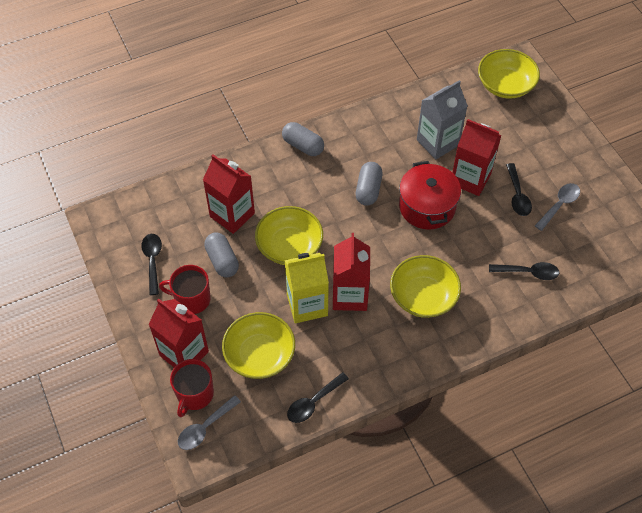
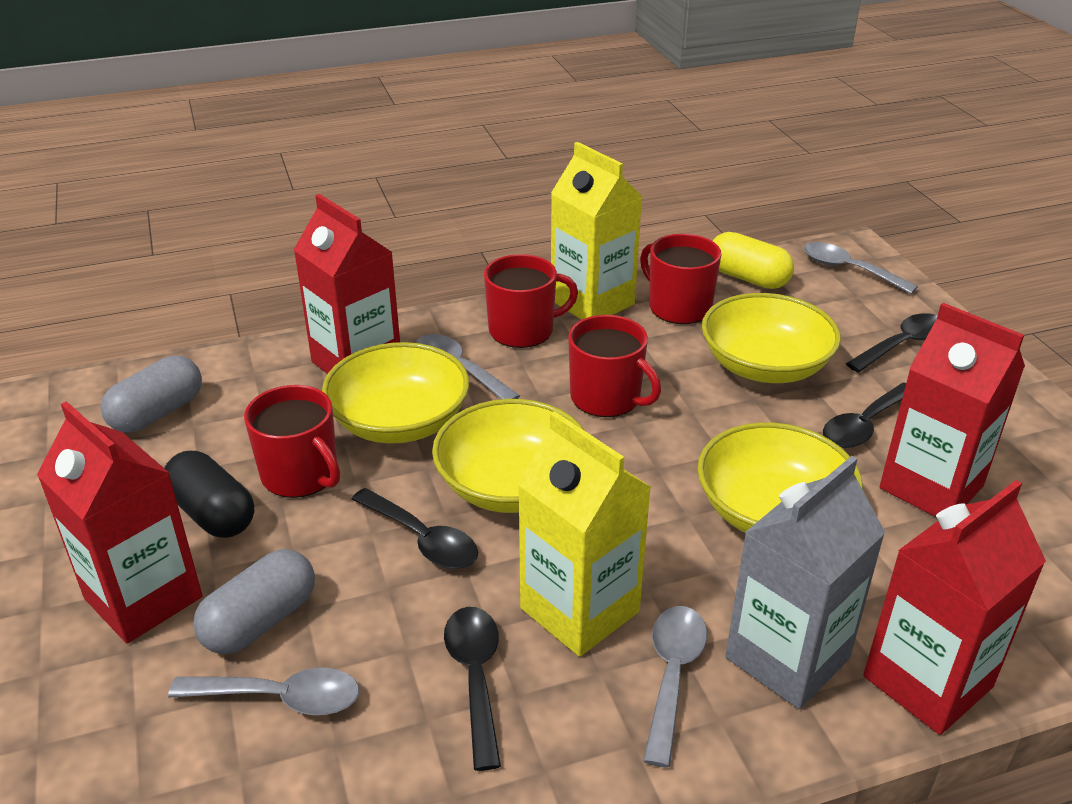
black capsule: 0 -> 1
grey capsule: 3 -> 2
grey spoon: 2 -> 4
red mug: 2 -> 4
red pot: 1 -> 0
yellow capsule: 0 -> 1
yellow carton: 1 -> 2

